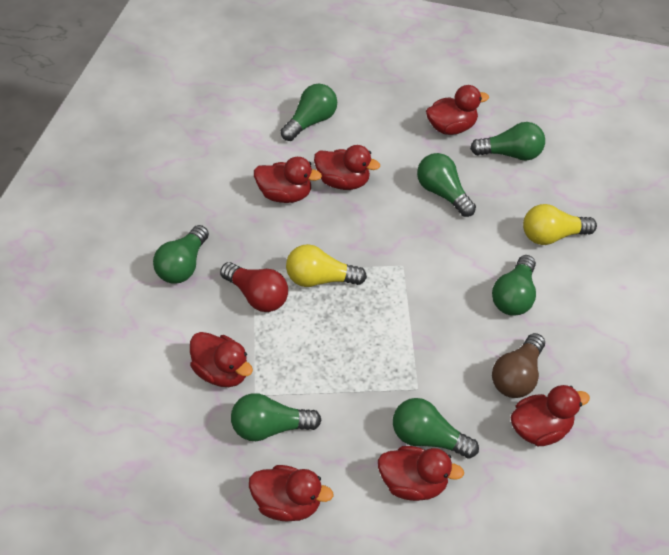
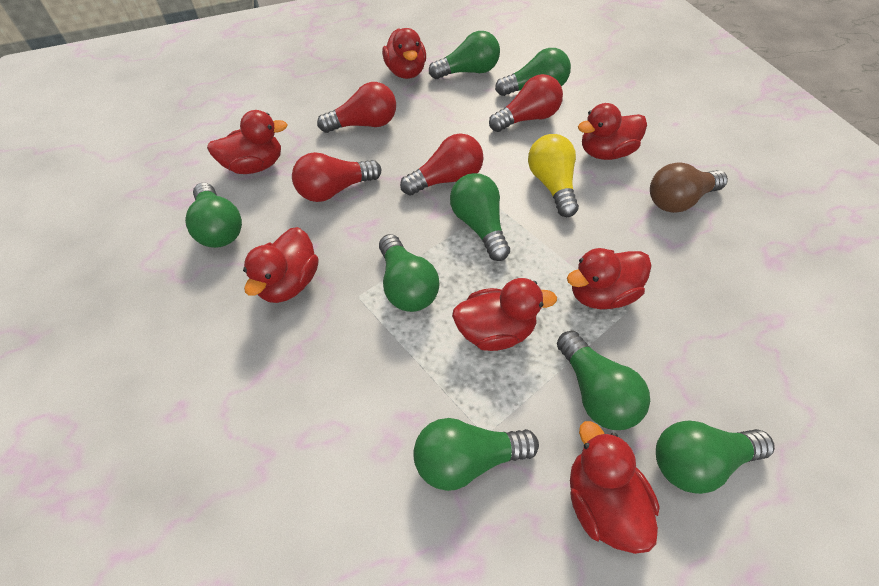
green light bulb: 7 -> 8
red light bulb: 1 -> 4
yellow light bulb: 2 -> 1

